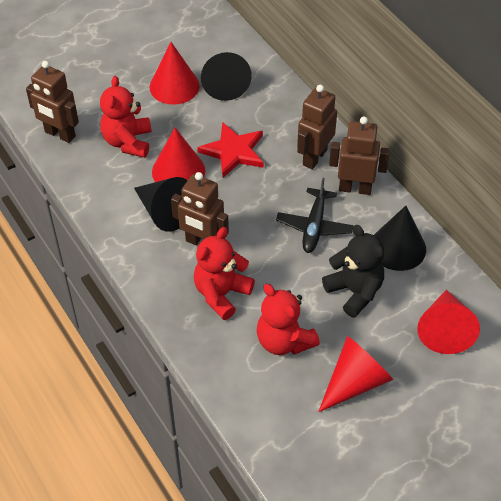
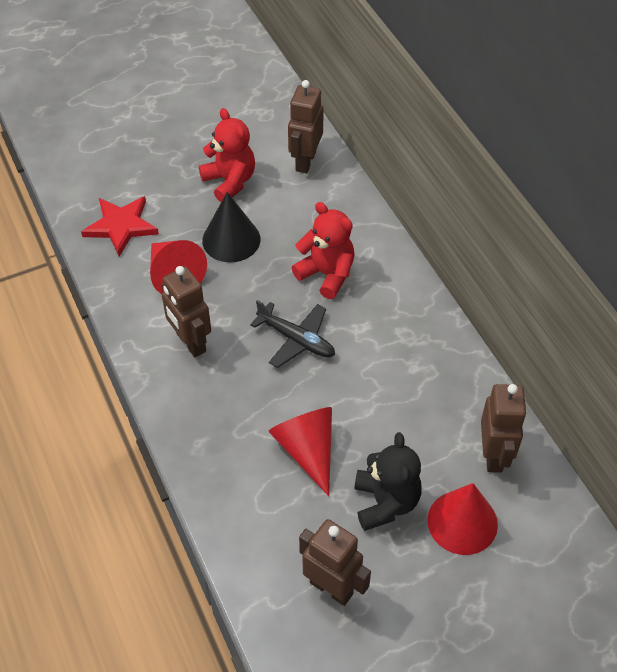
black cone: 3 -> 1
red cone: 4 -> 3
red teddy bear: 3 -> 2

